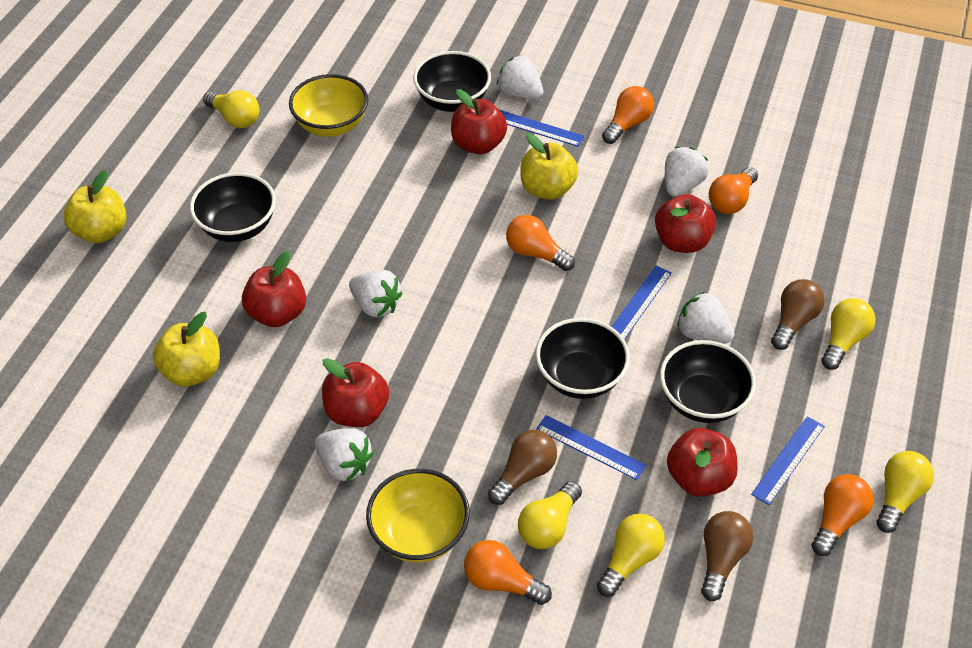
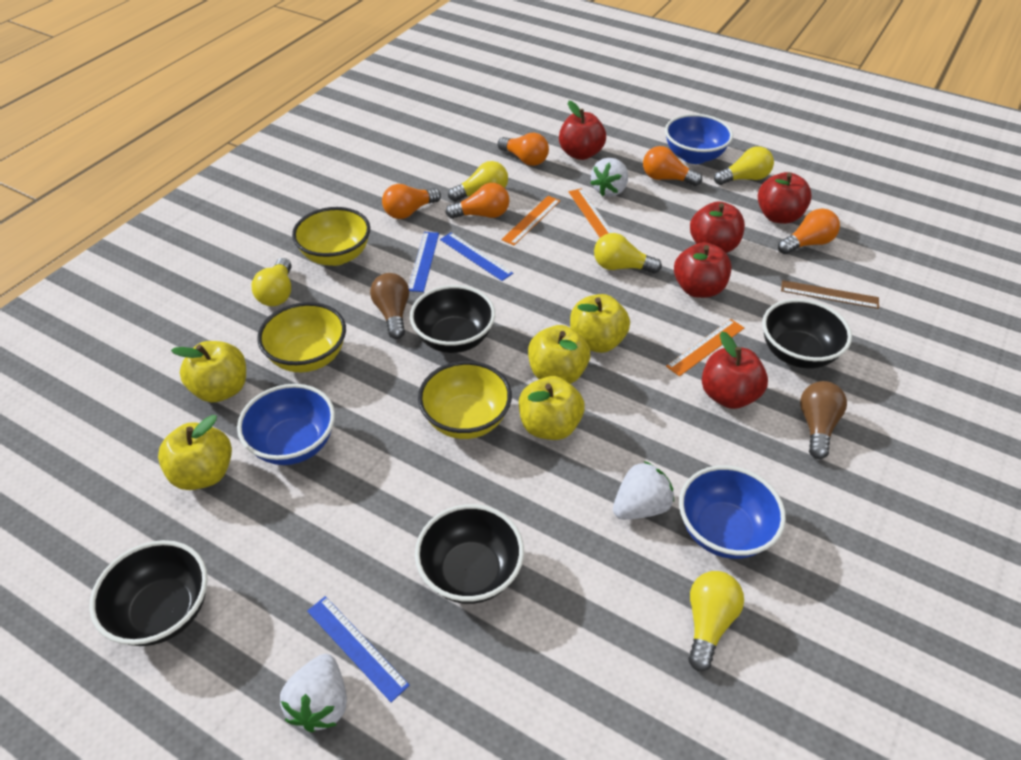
blue bowl: 0 -> 3
blue ruler: 4 -> 3
brown light bulb: 3 -> 2
brown ruler: 0 -> 1
orange ruler: 0 -> 3
white strawberry: 5 -> 3
yellow apple: 3 -> 5
yellow bowl: 2 -> 3

